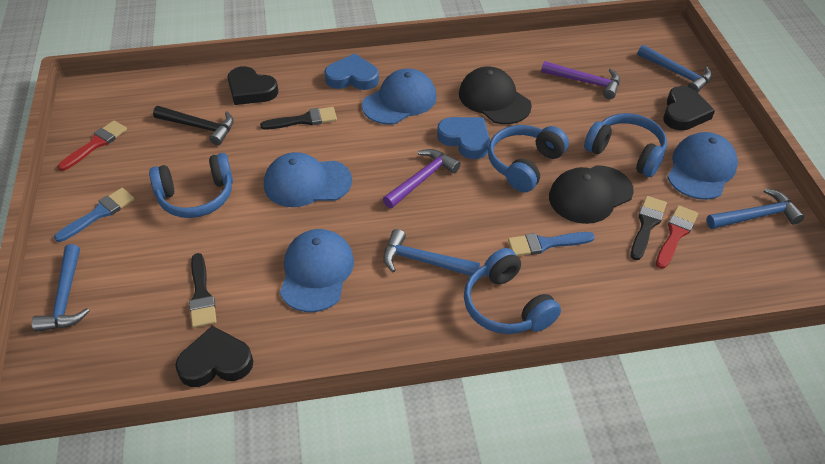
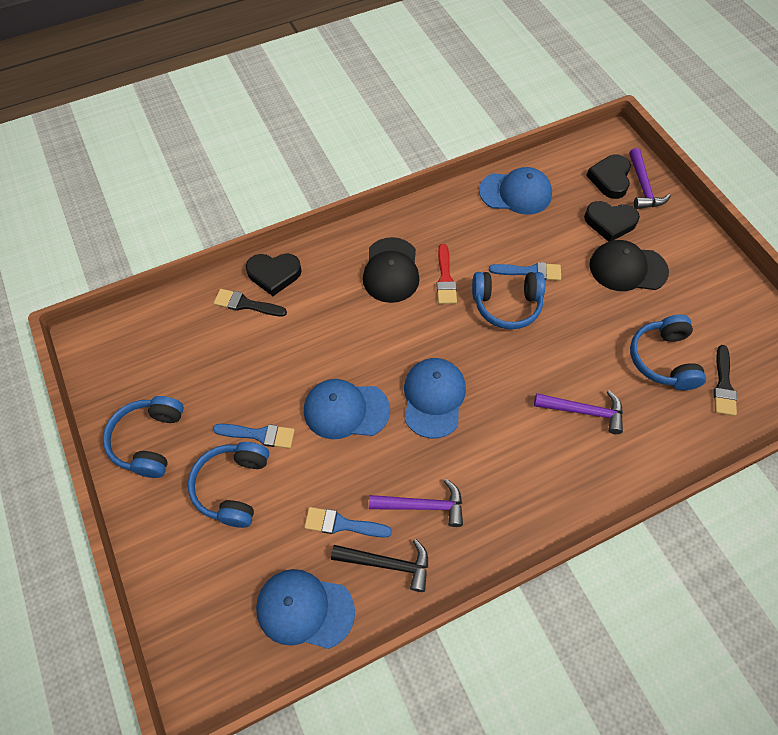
black brush: 3 -> 2
blue brush: 2 -> 3
blue hammer: 4 -> 0
blue heart: 2 -> 0
purple hammer: 2 -> 3
red brush: 2 -> 1

